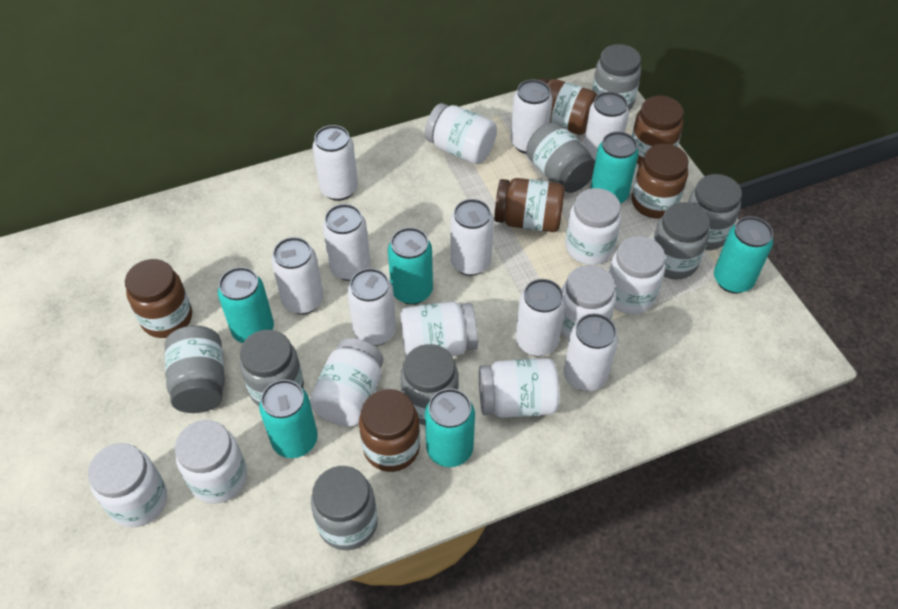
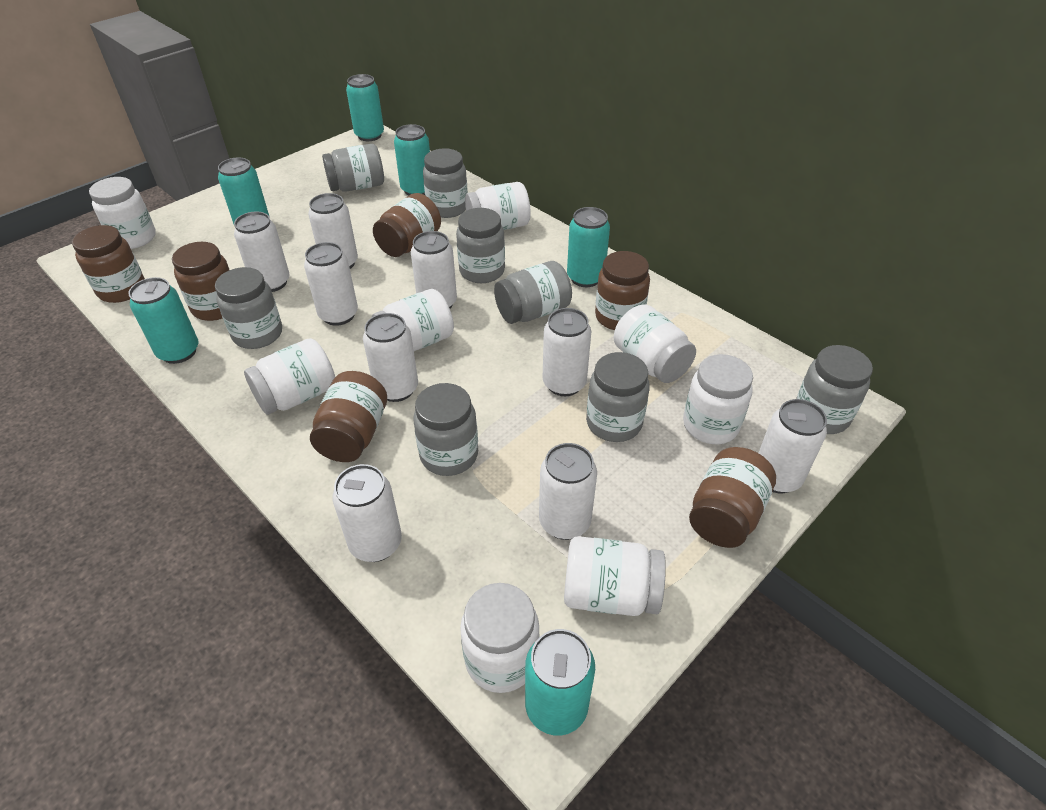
white jar: 9 -> 8

